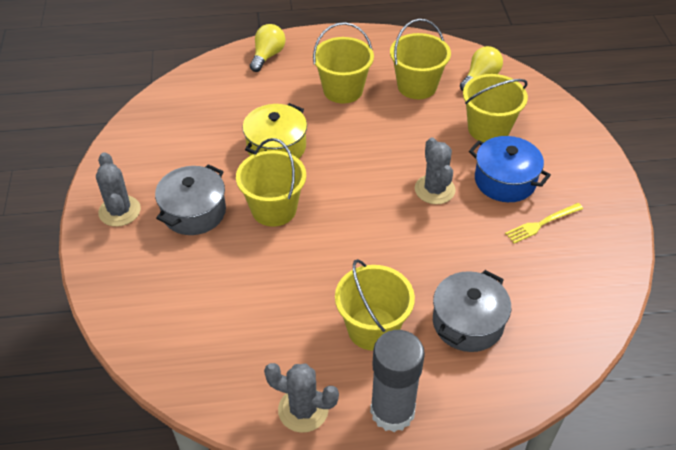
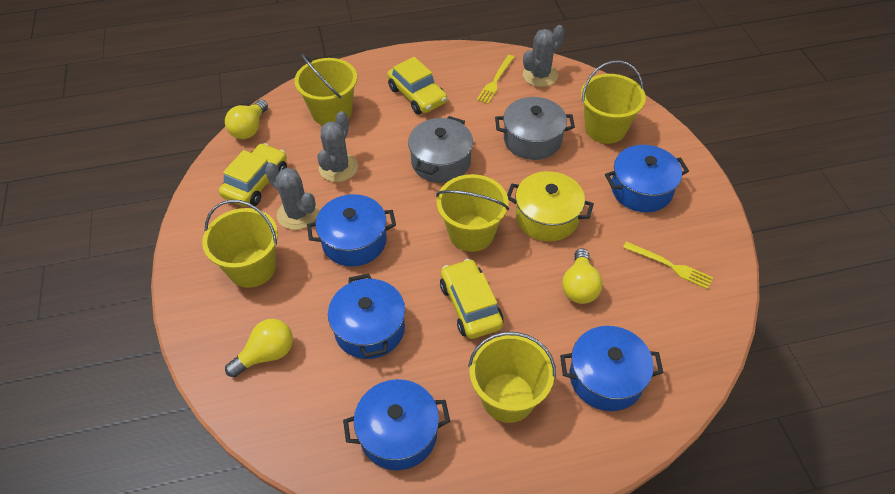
blue pot: 1 -> 5
grey glue stick: 1 -> 0
yellow car: 0 -> 3
yellow fork: 1 -> 2
yellow light bulb: 2 -> 3

